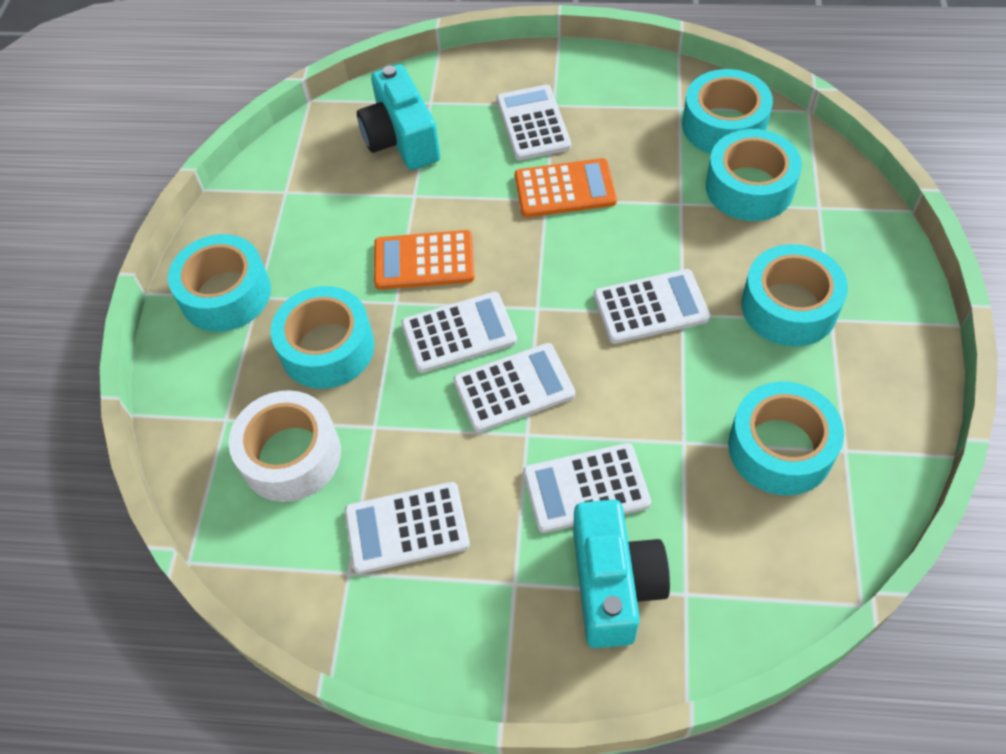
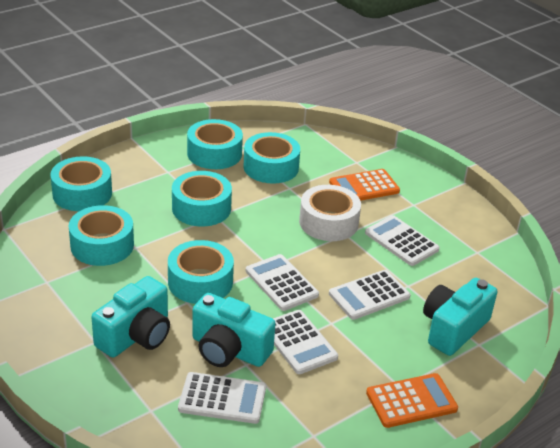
turquoise camera: 2 -> 3
white calculator: 6 -> 5

